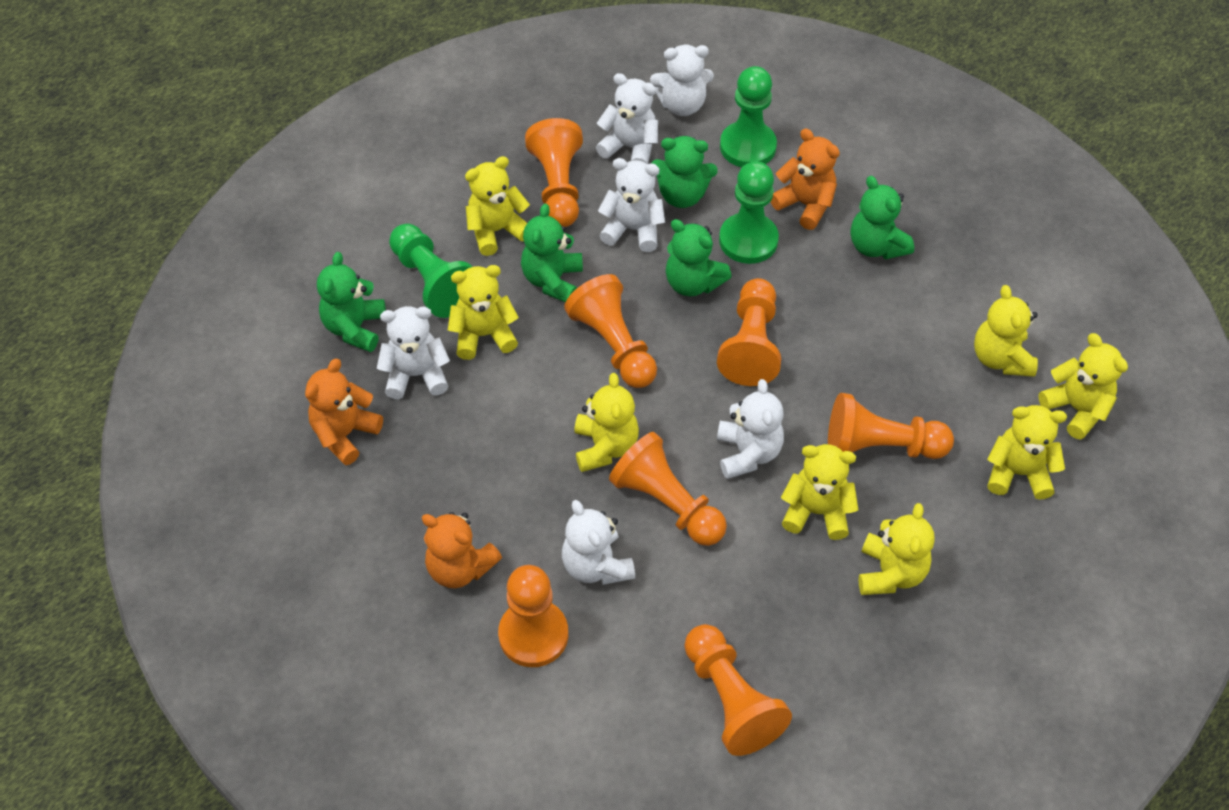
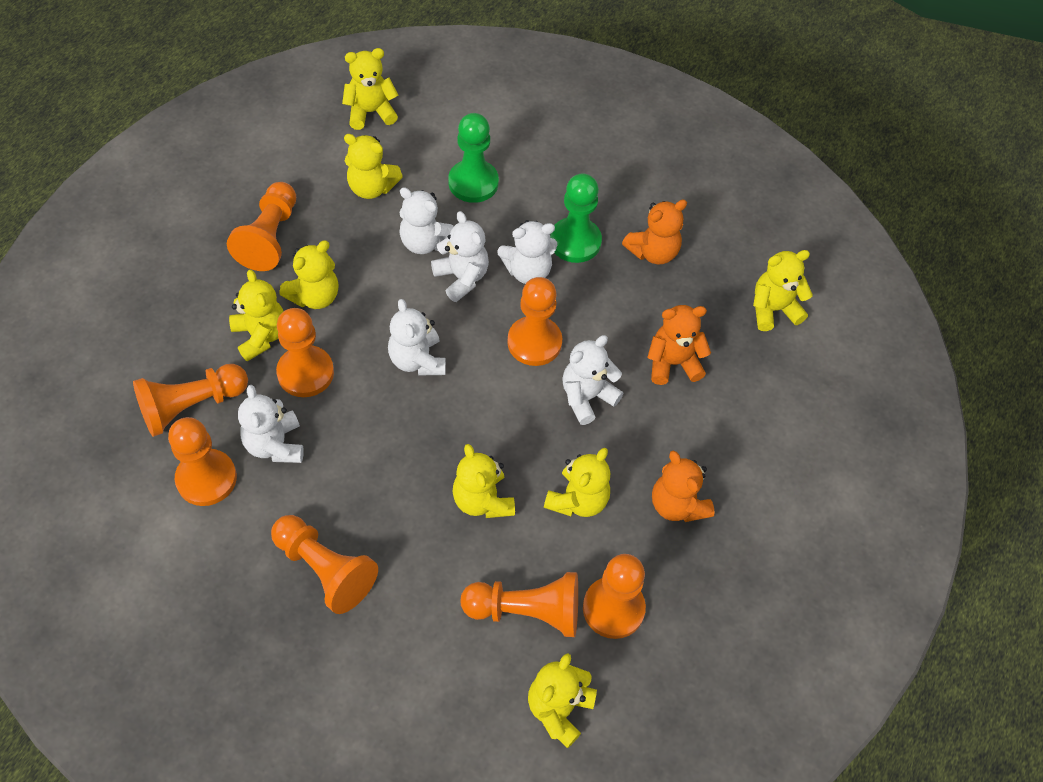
green pawn: 3 -> 2
green teddy bear: 5 -> 0
orange pawn: 7 -> 8

